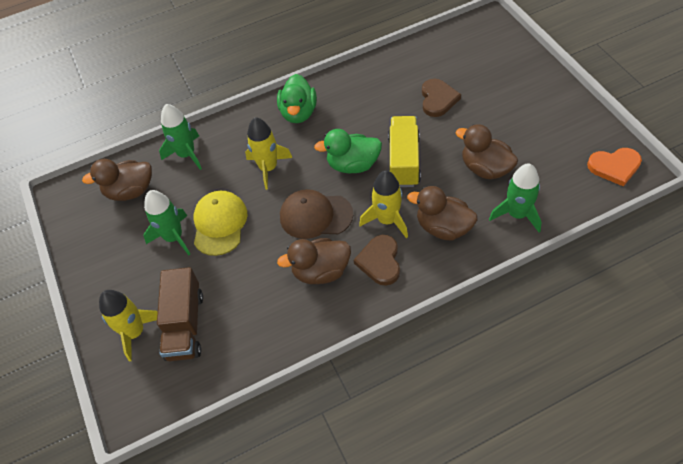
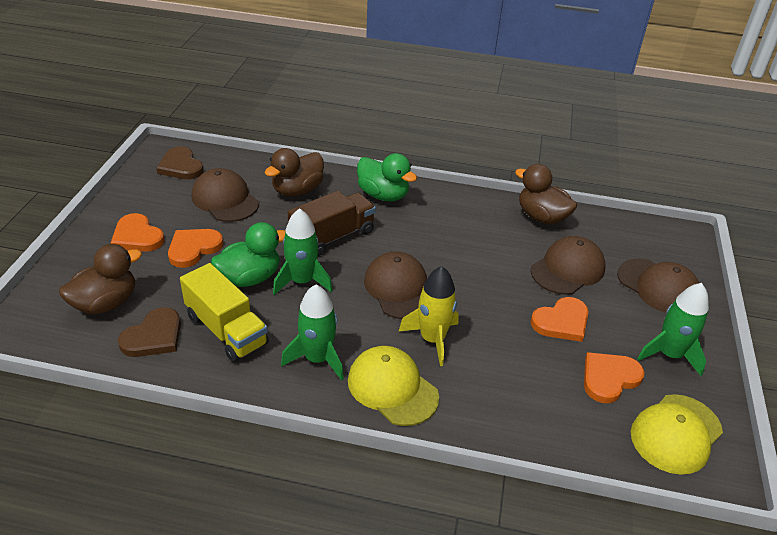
brown cap: 1 -> 4
brown duck: 4 -> 3
orange heart: 1 -> 4
yellow cap: 1 -> 2
yellow rocket: 3 -> 1

